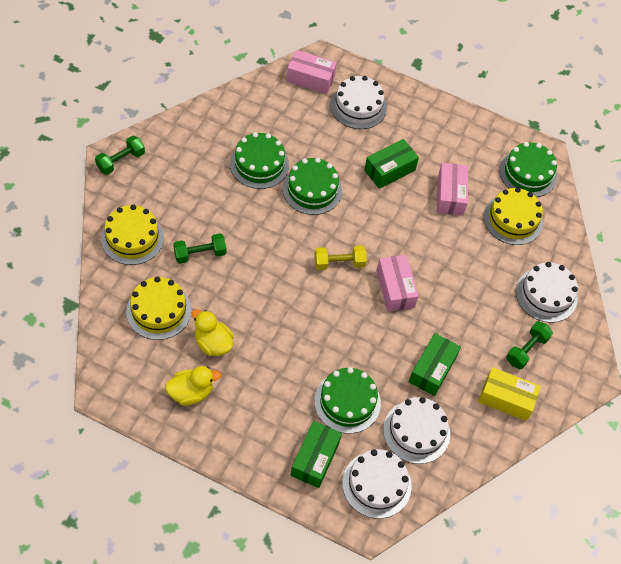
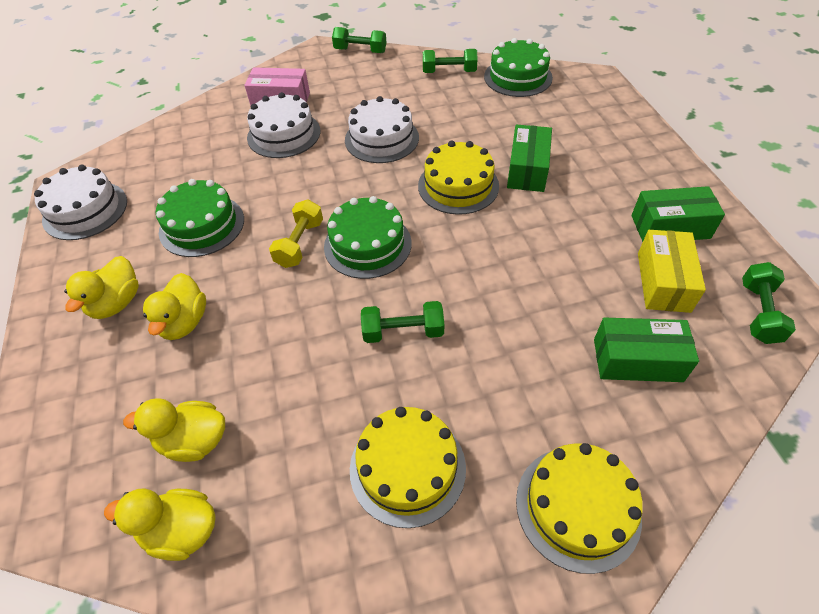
green cake: 4 -> 3
green dumbbell: 3 -> 4
pink box: 3 -> 1
white cake: 4 -> 3
yellow duck: 2 -> 4

